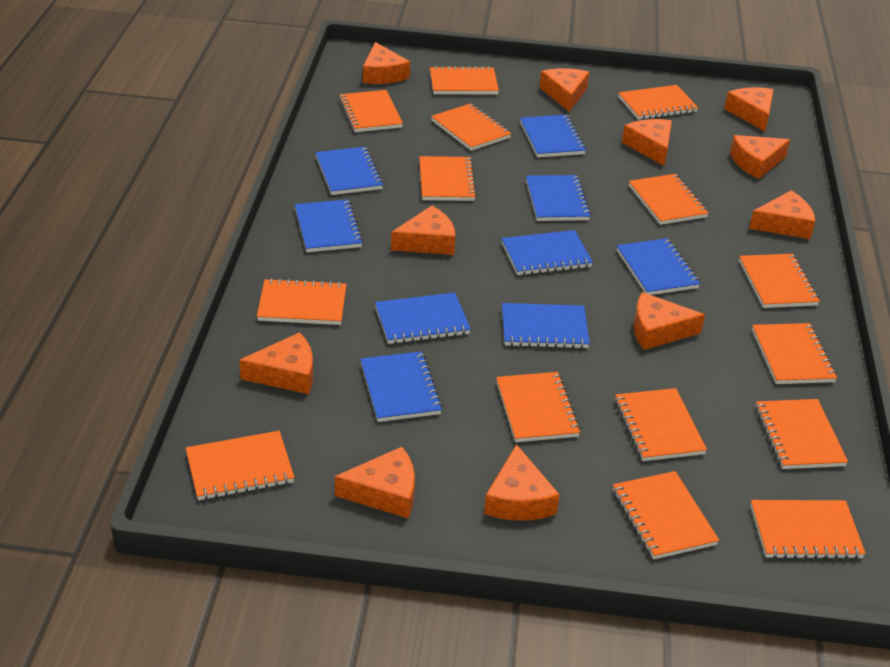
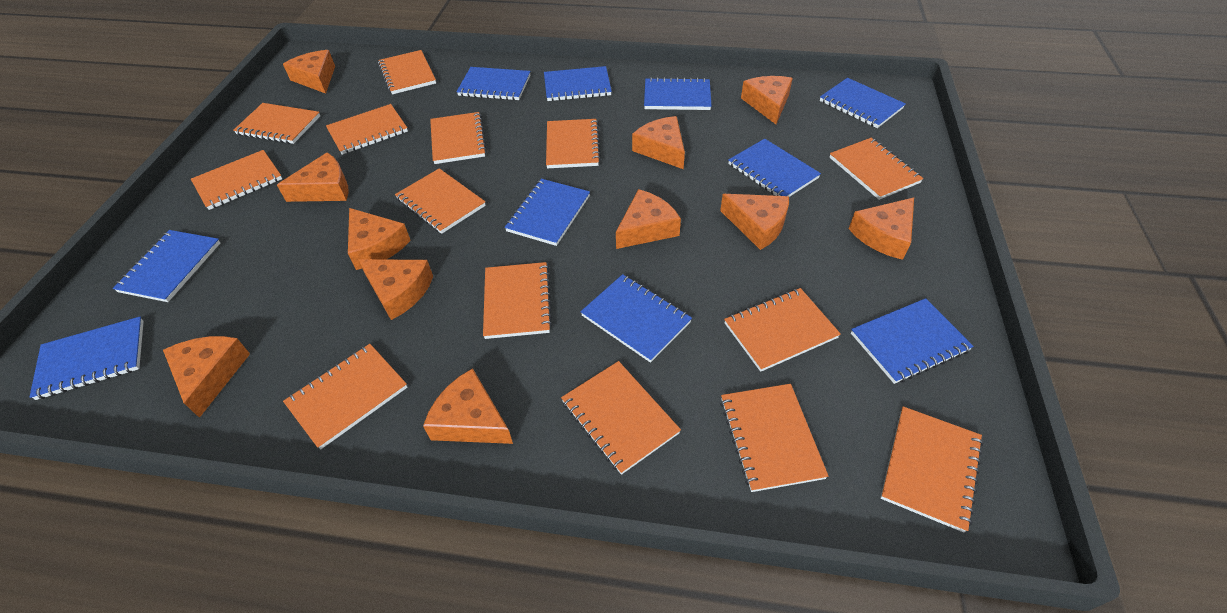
blue notebook: 9 -> 10
orange notebook: 15 -> 14

